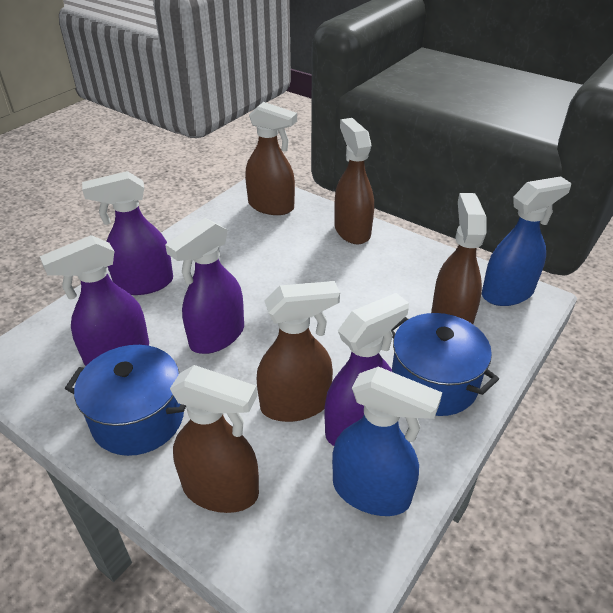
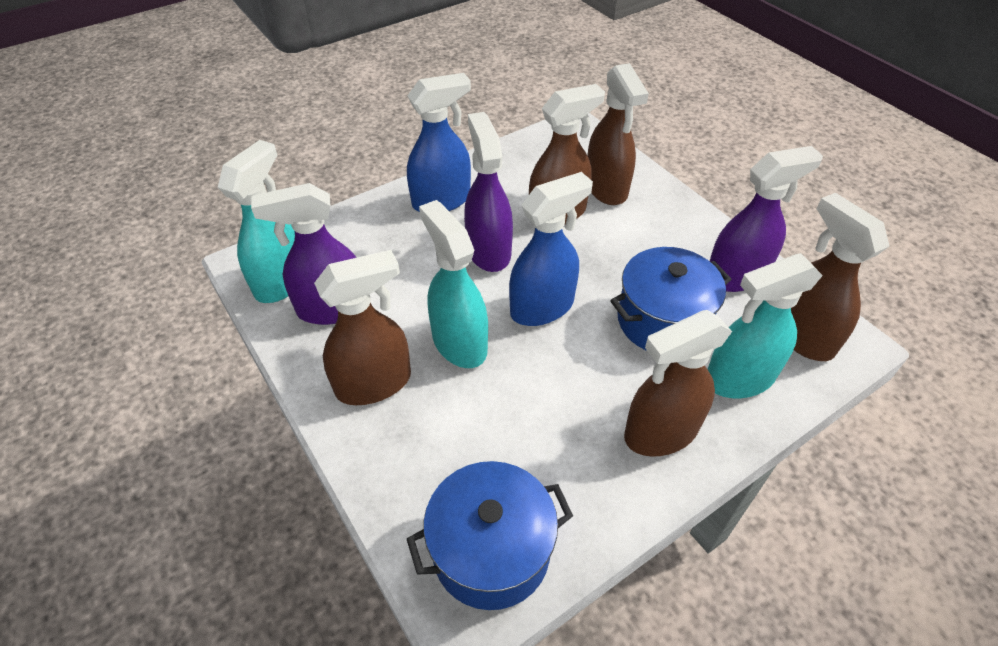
purple spray bottle: 4 -> 3
turquoise spray bottle: 0 -> 3

